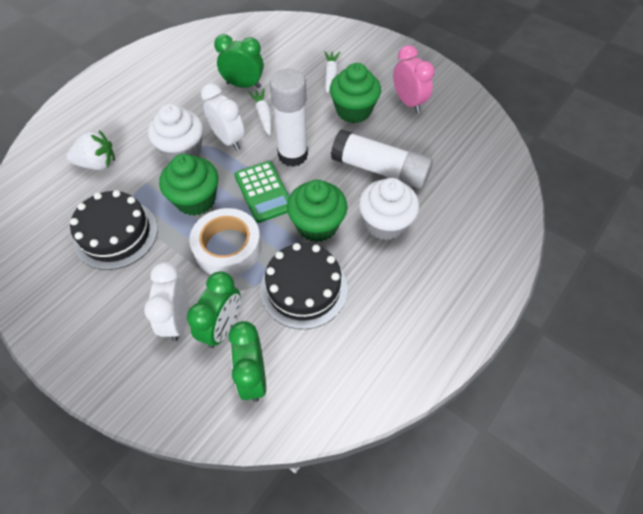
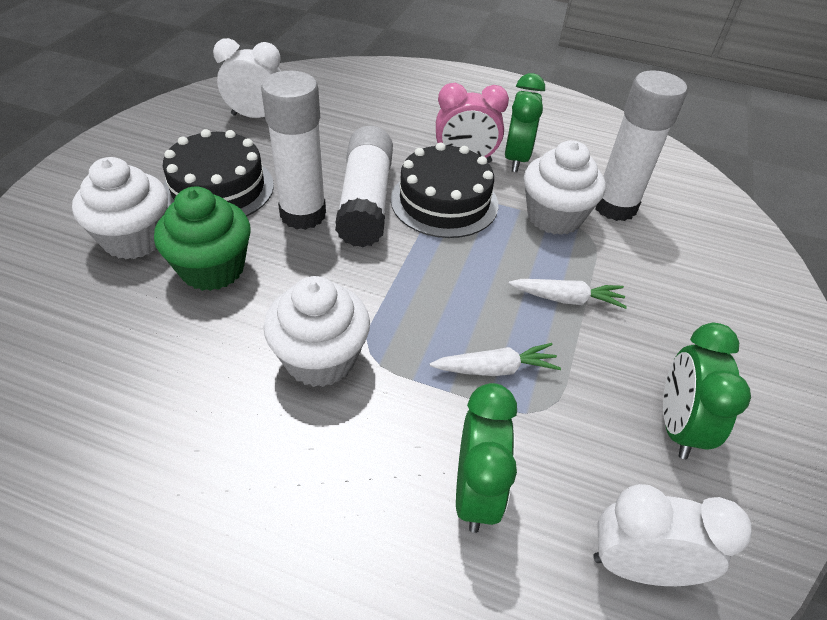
green calculator: 1 -> 0
green cupcake: 3 -> 1
white cupcake: 2 -> 3
white glue stick: 2 -> 3
white strawberry: 1 -> 0
white tape: 1 -> 0

